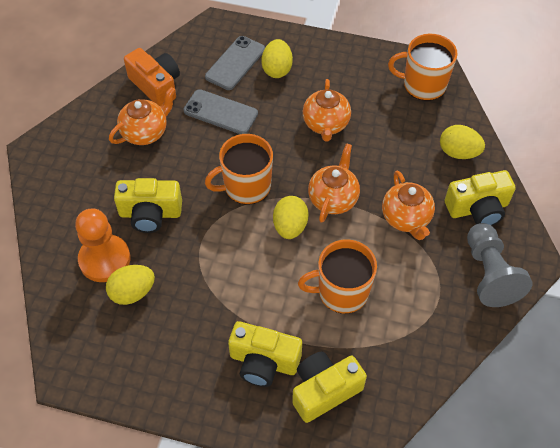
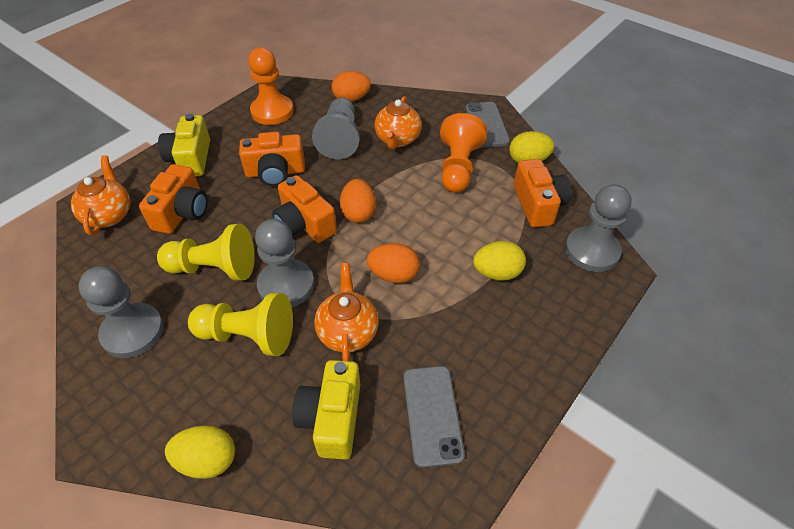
grey pawn: 1 -> 4
orange camera: 1 -> 4
orange egg: 0 -> 3
orange mug: 3 -> 0
orange pawn: 1 -> 2
orange teapot: 4 -> 3
yellow camera: 4 -> 2
yellow egg: 4 -> 3
yellow pawn: 0 -> 2

